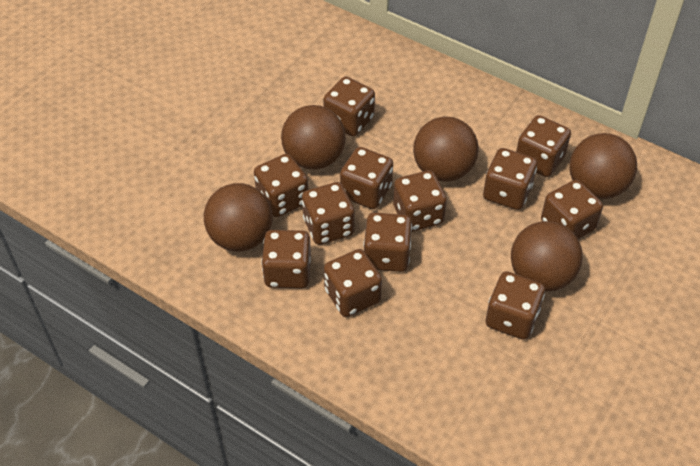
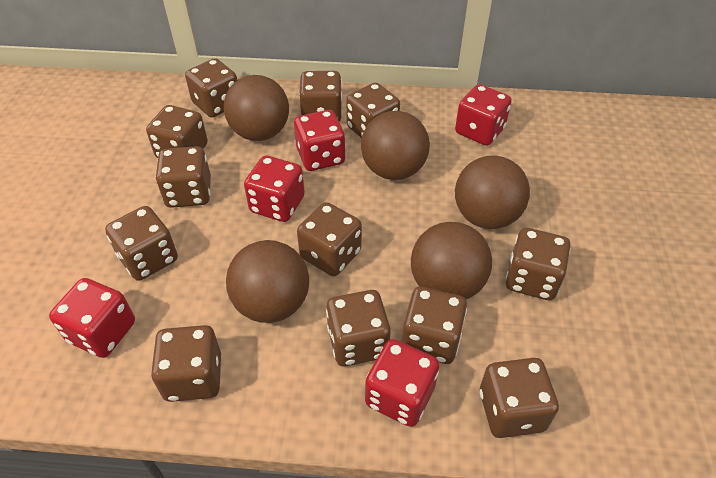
red dice: 0 -> 5

